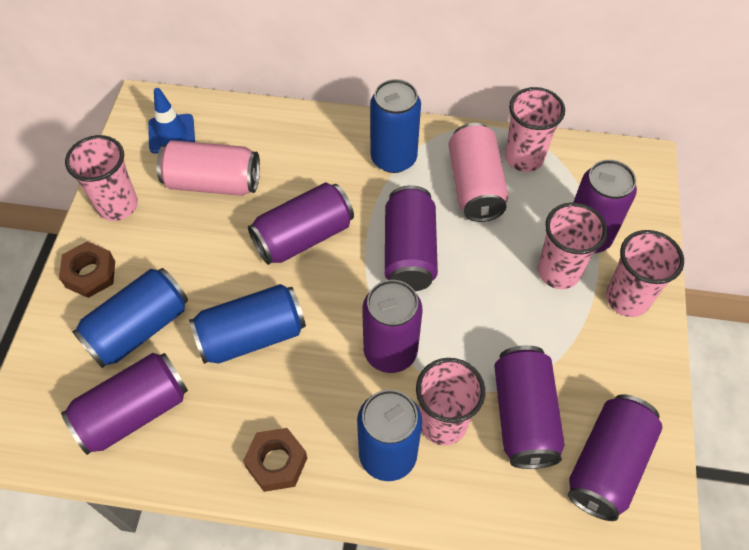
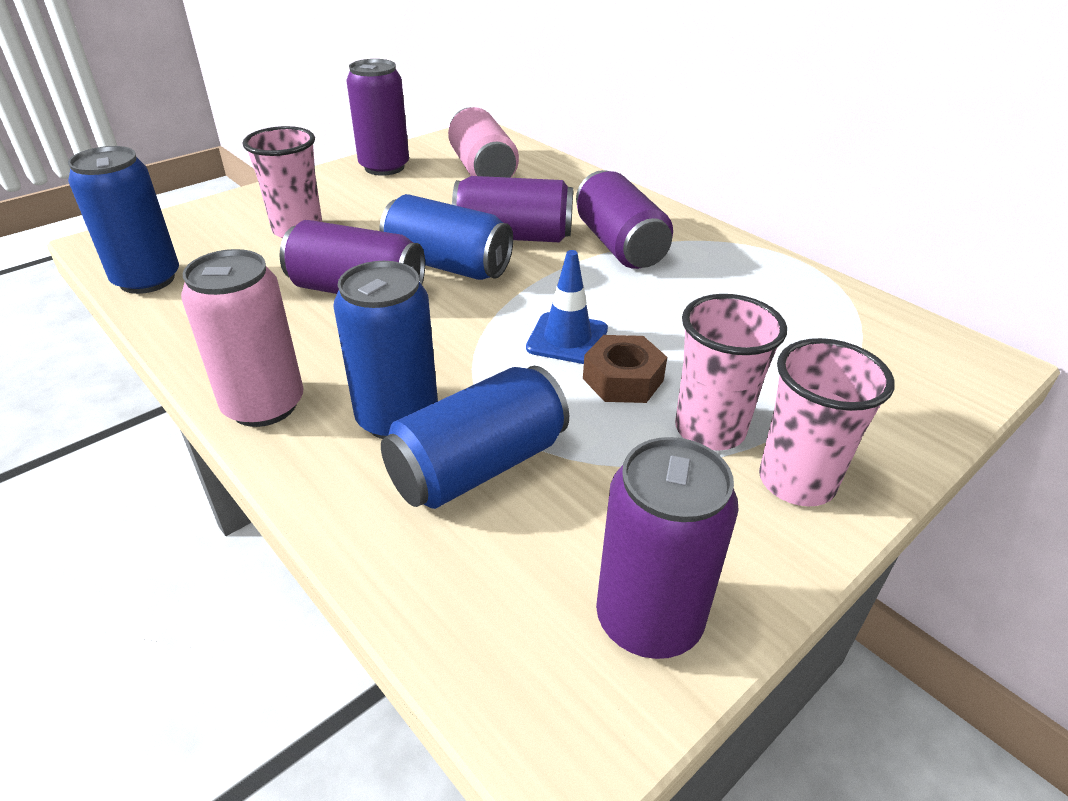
brown nut: 2 -> 1
pink cup: 5 -> 3
purple can: 7 -> 5

